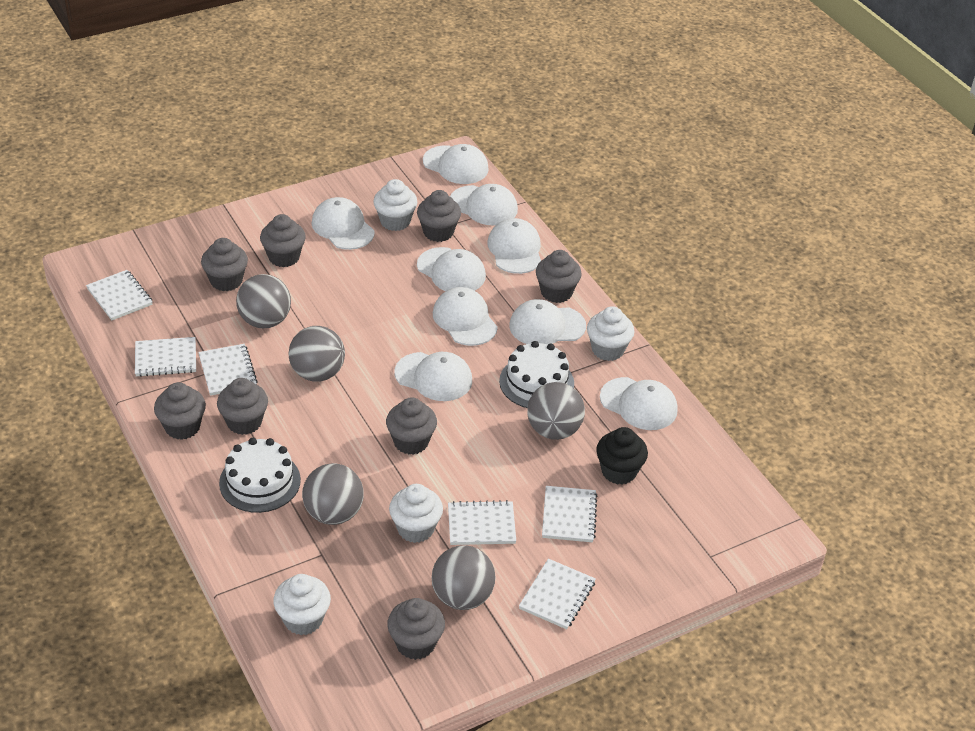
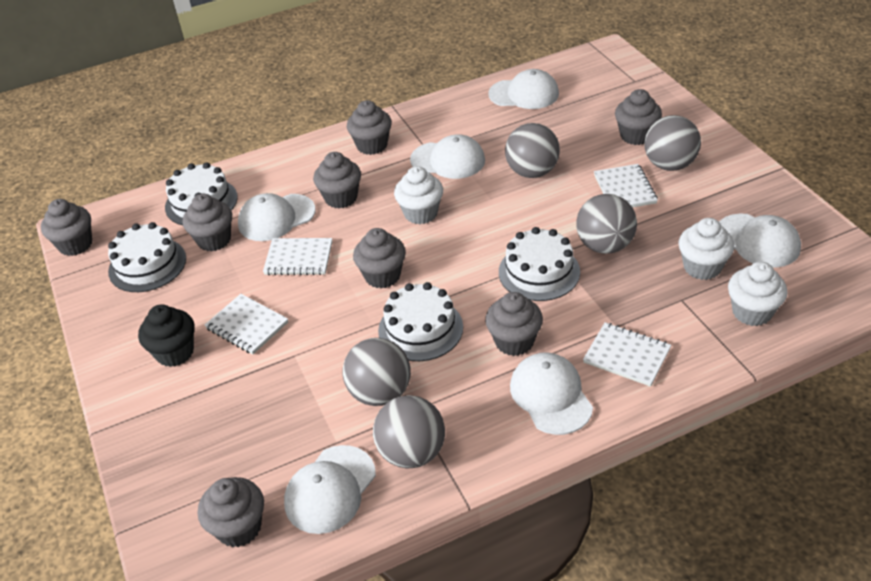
white cake: 2 -> 4
white cap: 9 -> 6
white cupcake: 4 -> 3
white notebook: 6 -> 4

